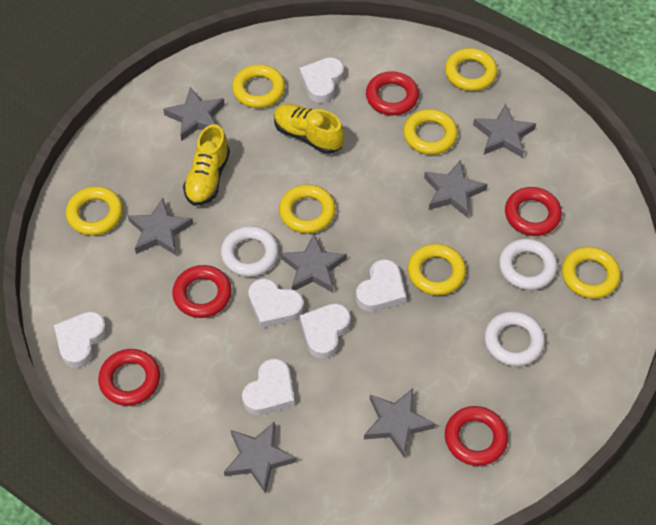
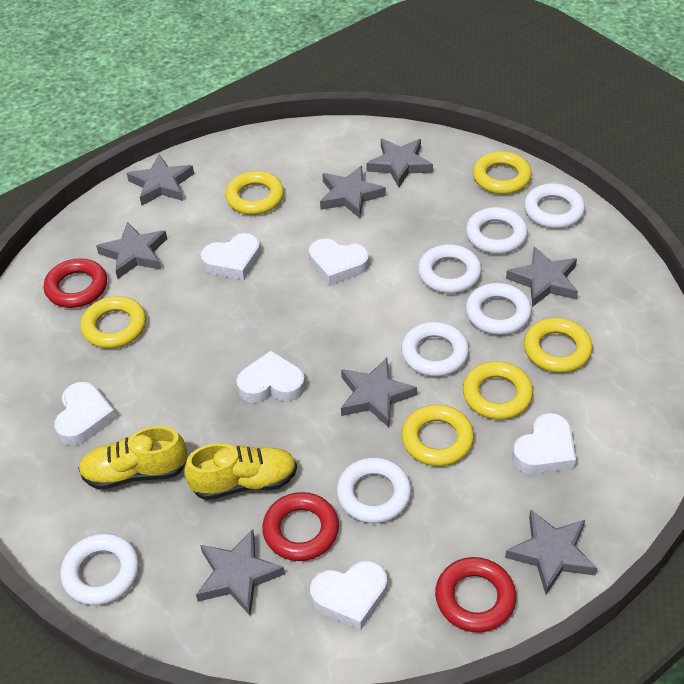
grey star: 7 -> 8
red ring: 5 -> 3
white ring: 3 -> 7
yellow ring: 7 -> 6

